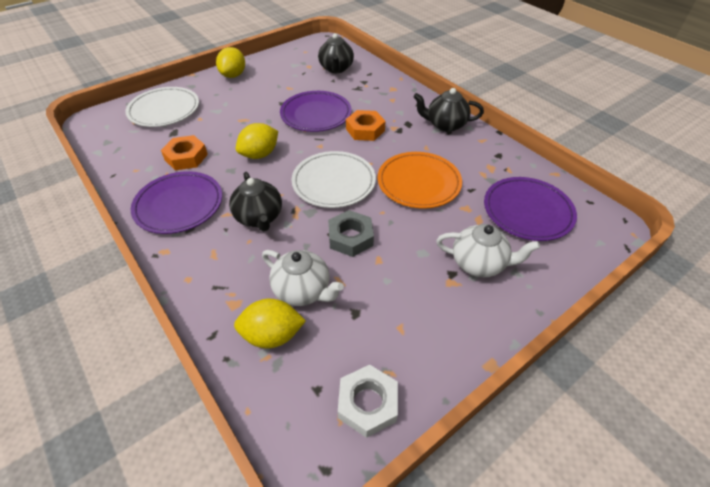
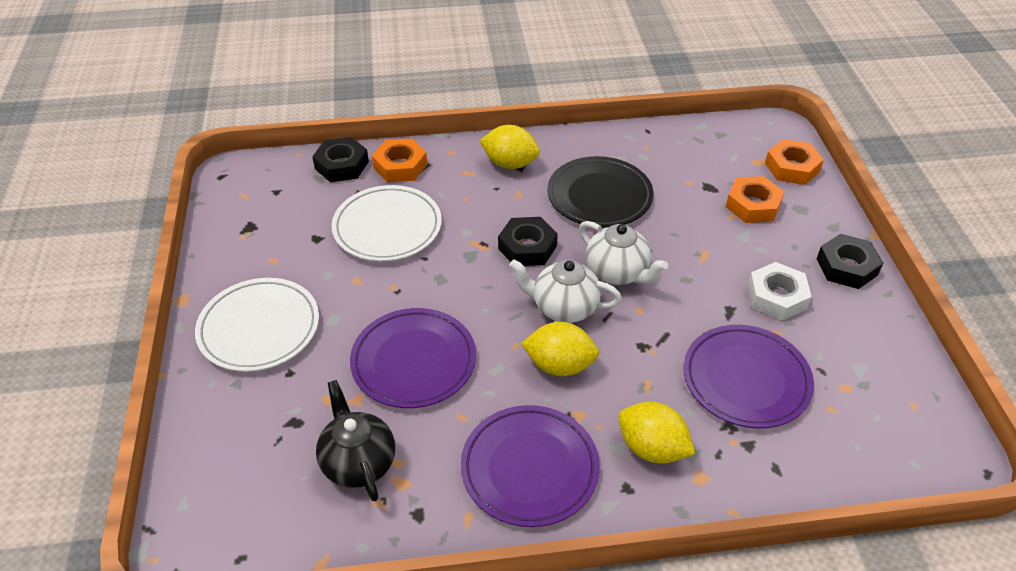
black nut: 0 -> 3
black plate: 0 -> 1
black teapot: 3 -> 1
grey nut: 1 -> 0
orange nut: 2 -> 3
orange plate: 1 -> 0

